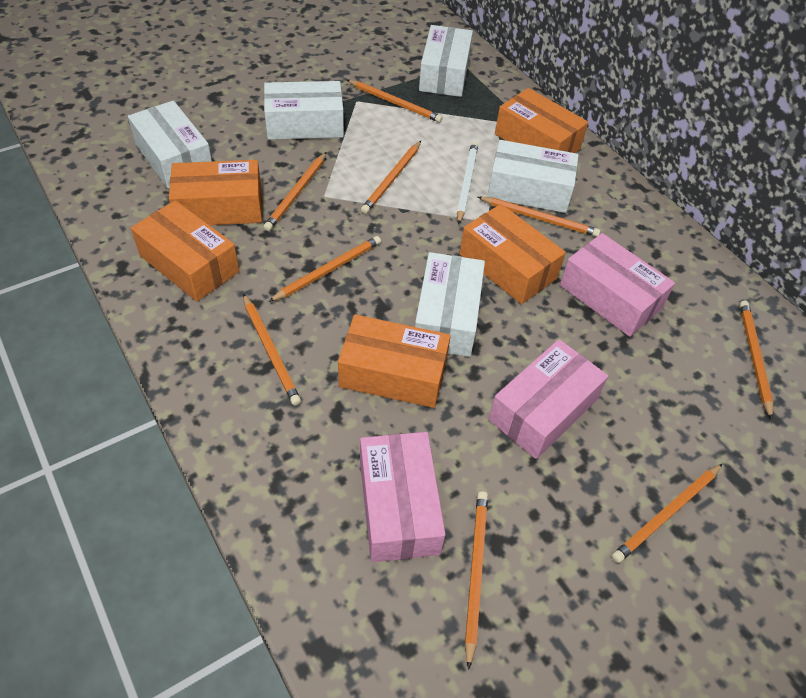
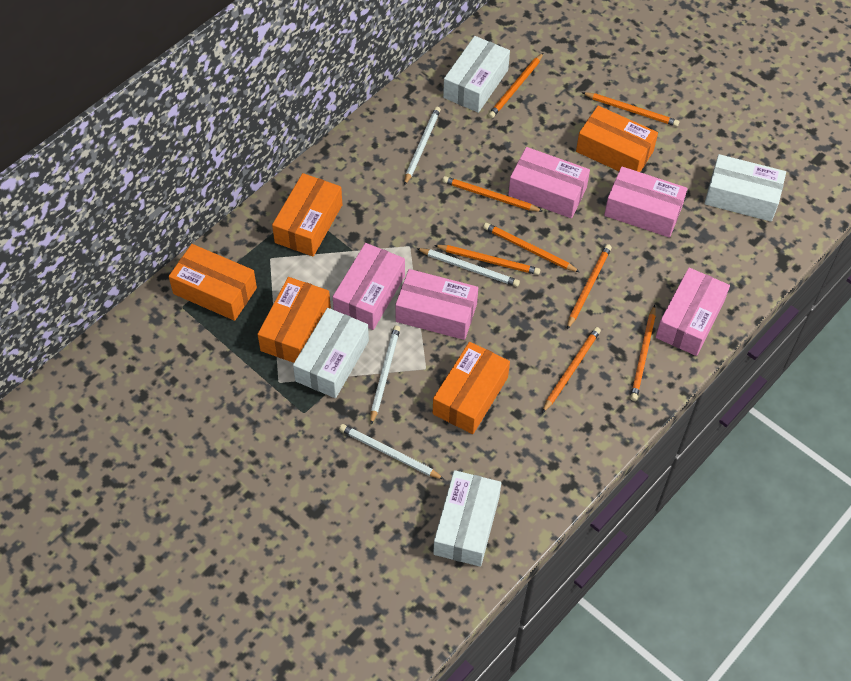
orange pencil: 9 -> 8
pink box: 3 -> 5
white box: 5 -> 4
white pencil: 1 -> 4

